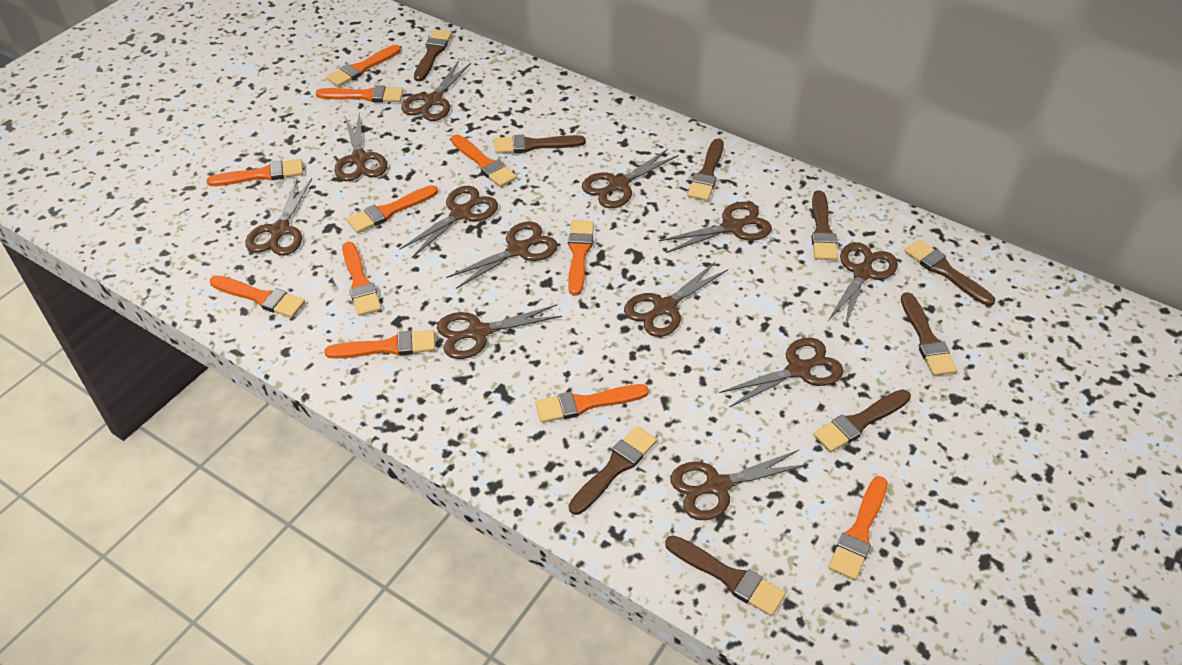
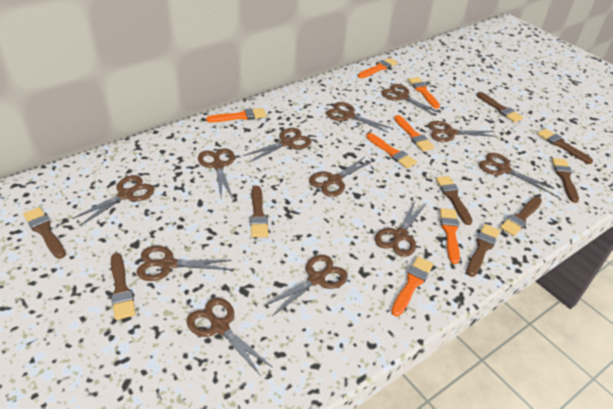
orange brush: 11 -> 7

